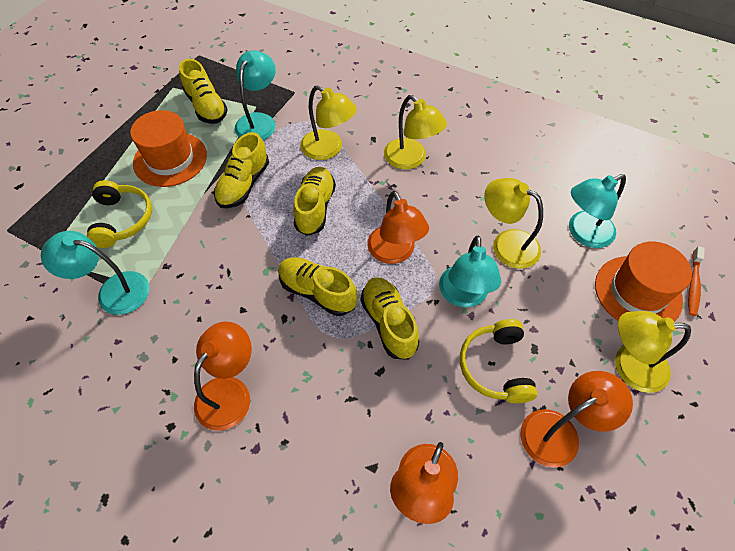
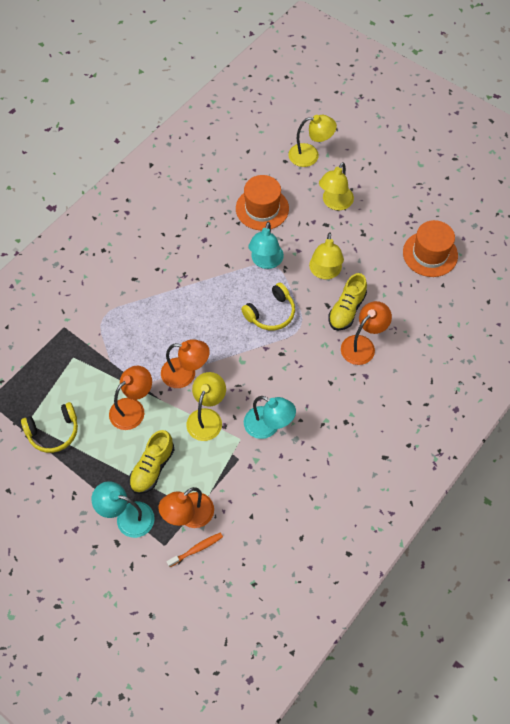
turquoise lamp: 4 -> 3
yellow shoe: 5 -> 2

